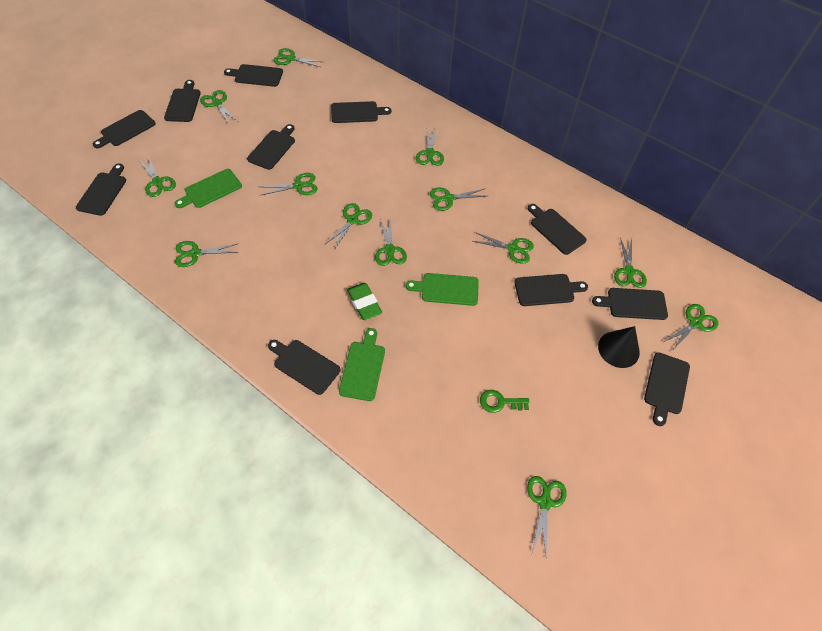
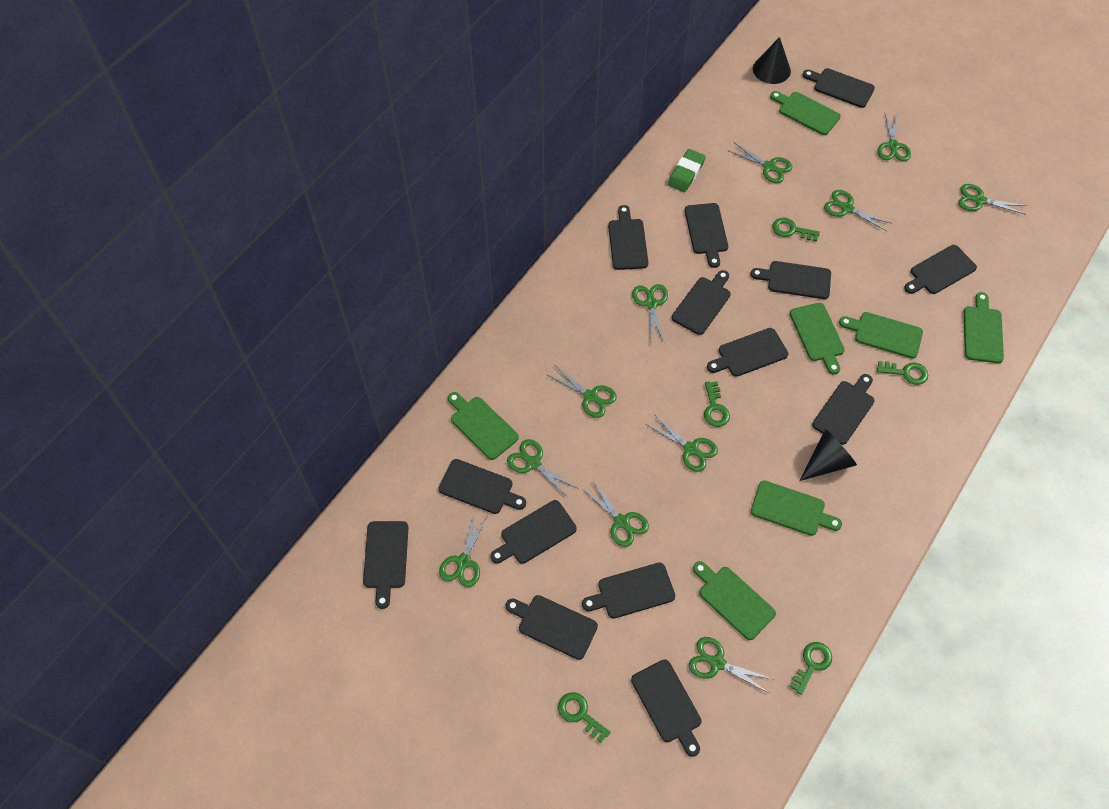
black cone: 1 -> 2
black cutting board: 11 -> 14
green cutting board: 3 -> 7
green key: 1 -> 5
green scissors: 13 -> 11

